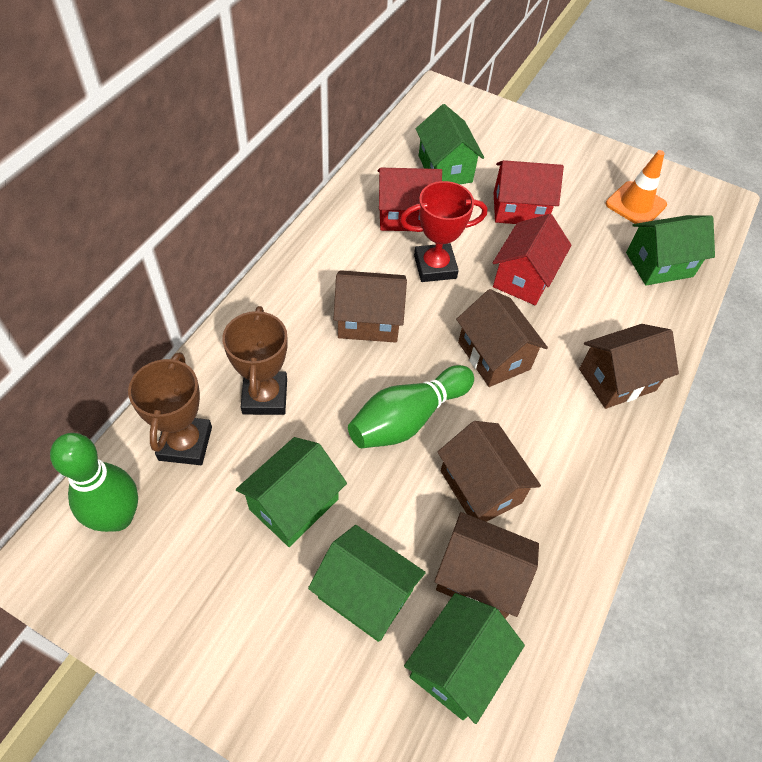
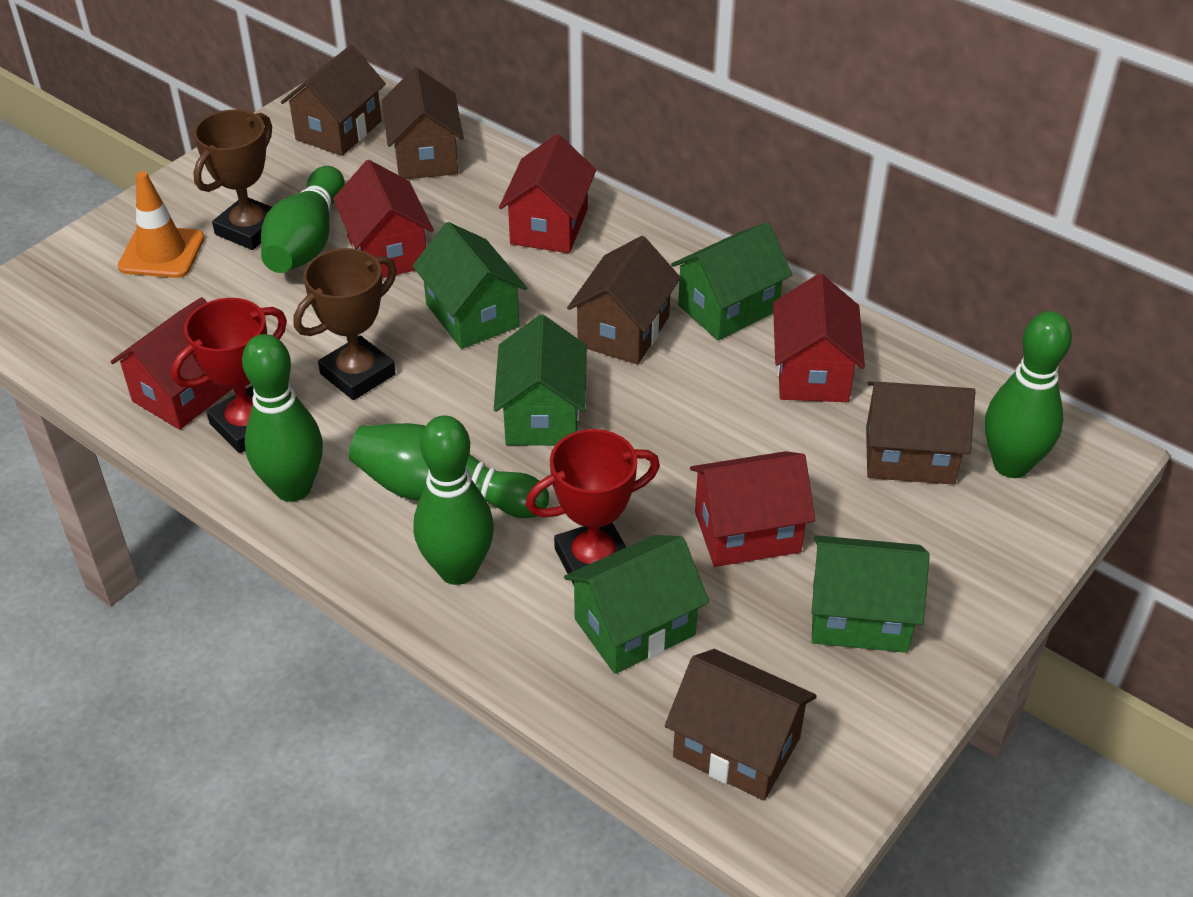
green bowling pin: 2 -> 5
red house: 3 -> 5
red trophy: 1 -> 2

